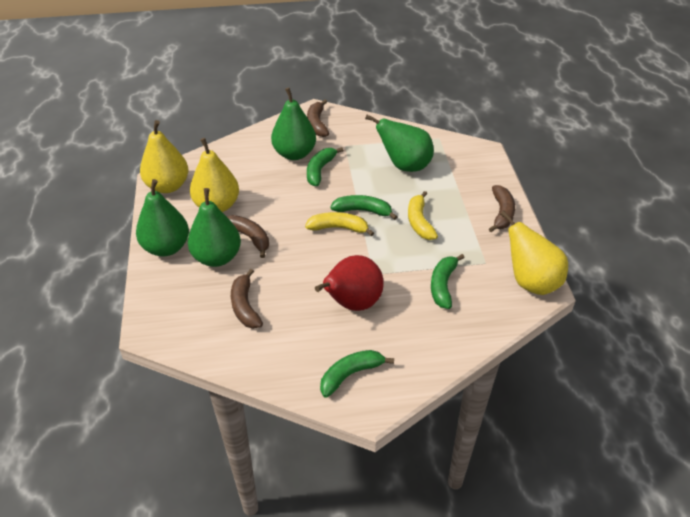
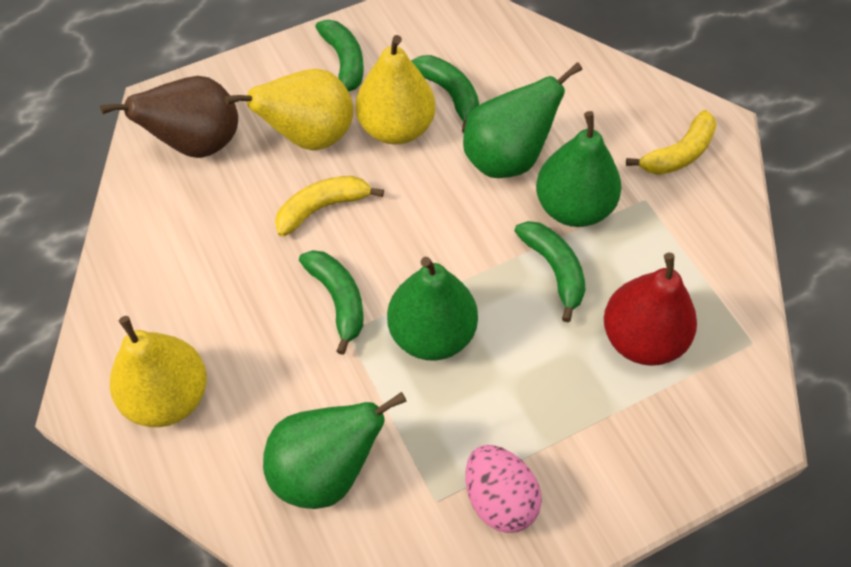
brown banana: 4 -> 0
brown pear: 0 -> 1
pink egg: 0 -> 1

